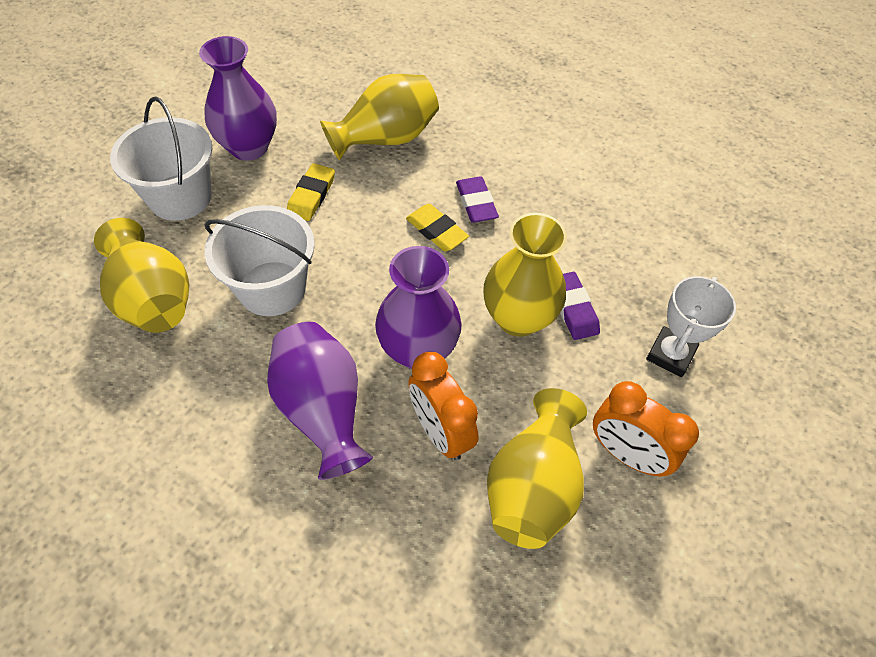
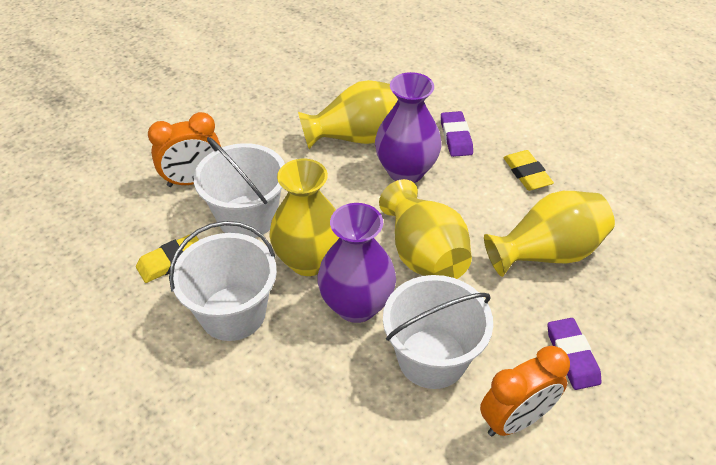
purple vase: 3 -> 2
white bucket: 2 -> 3
white trophy: 1 -> 0

